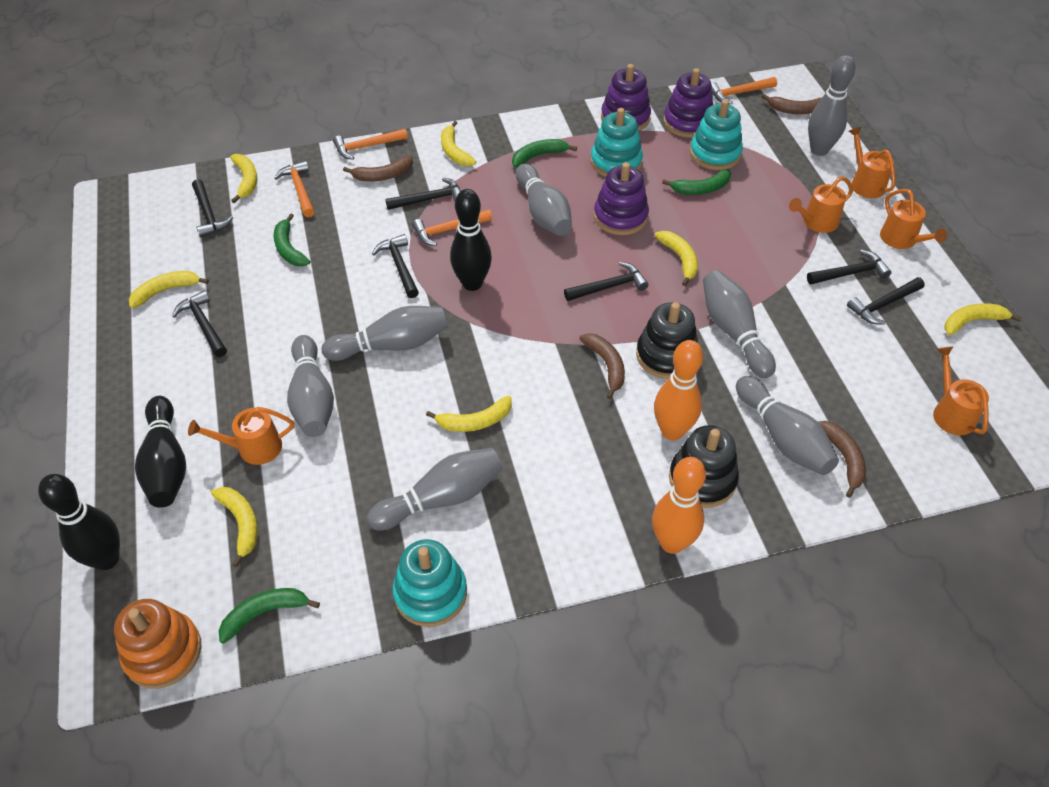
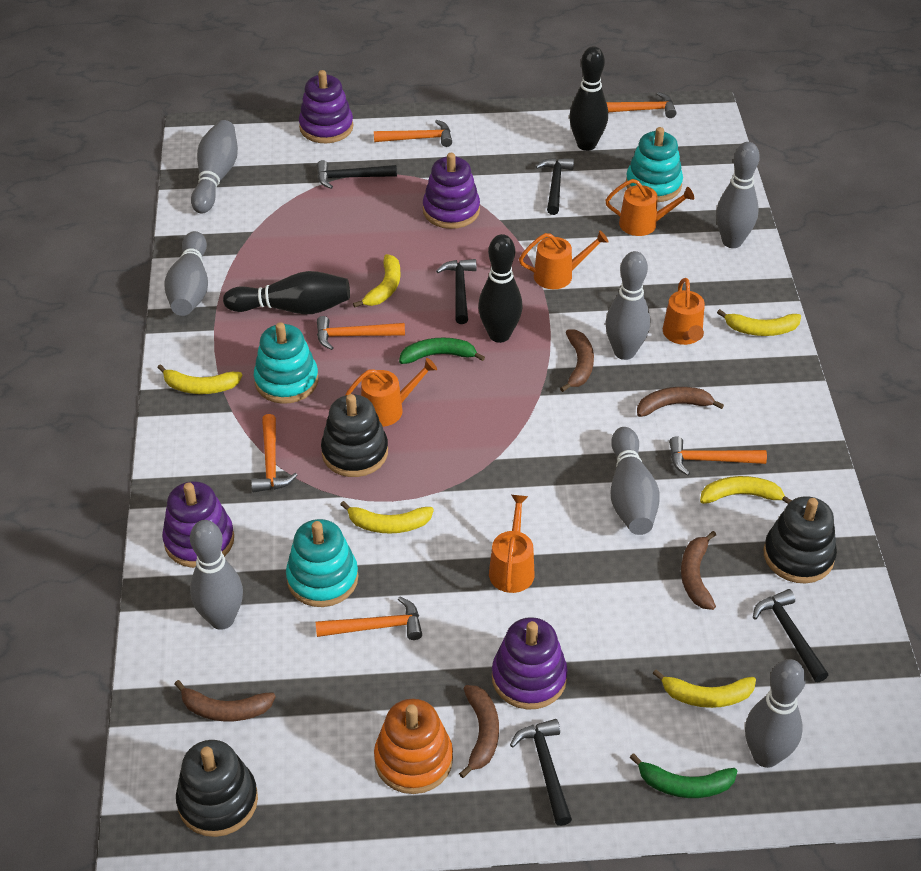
black hammer: 7 -> 5
black stacking toy: 2 -> 3
brown banana: 4 -> 5
green banana: 4 -> 2
orange bowling pin: 2 -> 0
orange hammer: 4 -> 6
purple stacking toy: 3 -> 4
yellow banana: 7 -> 6

